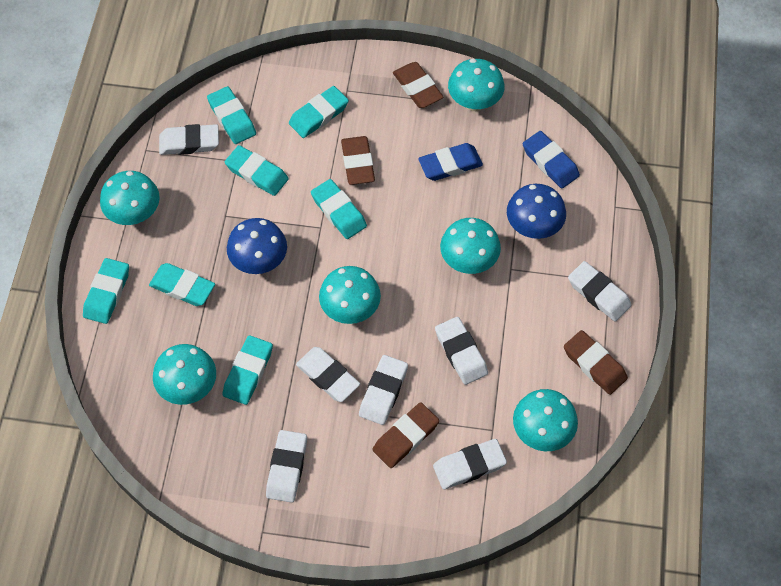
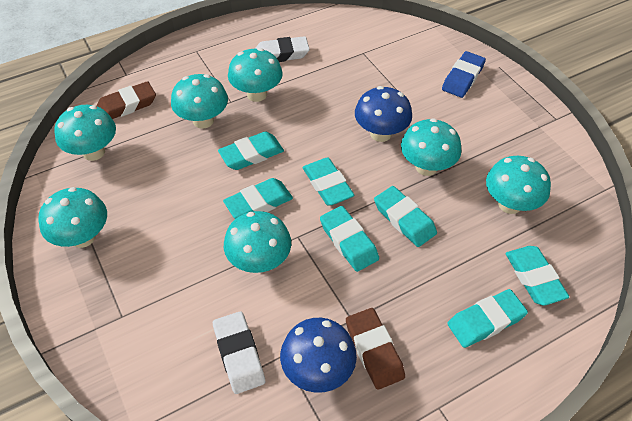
blue eraser: 2 -> 1
brown eraser: 4 -> 2
turquoise mushroom: 6 -> 7
white eraser: 7 -> 2

